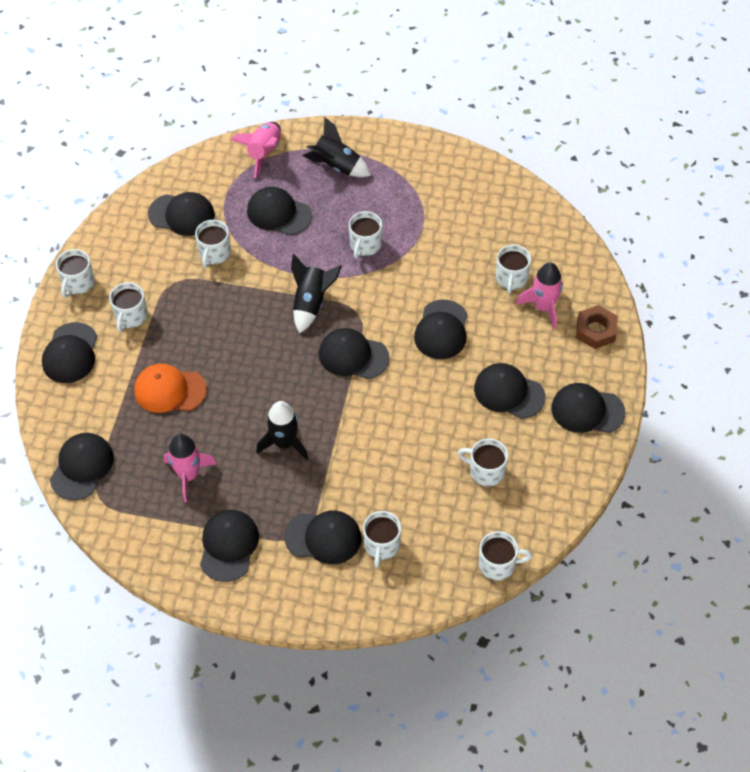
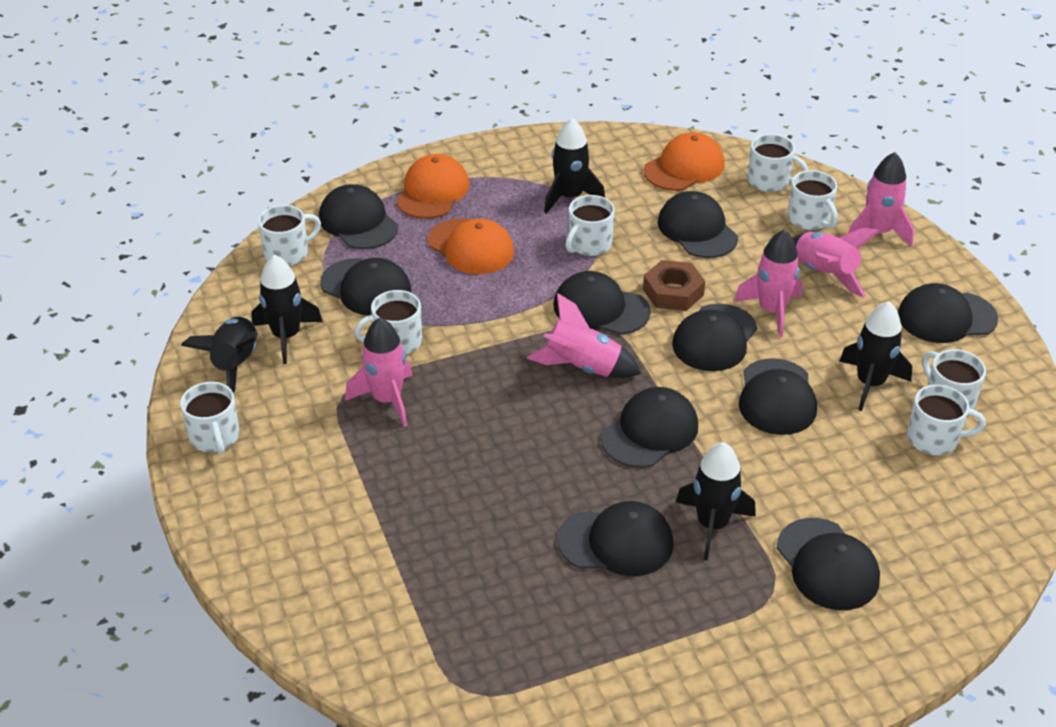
black rocket: 3 -> 5
orange cap: 1 -> 3
pink rocket: 3 -> 5

